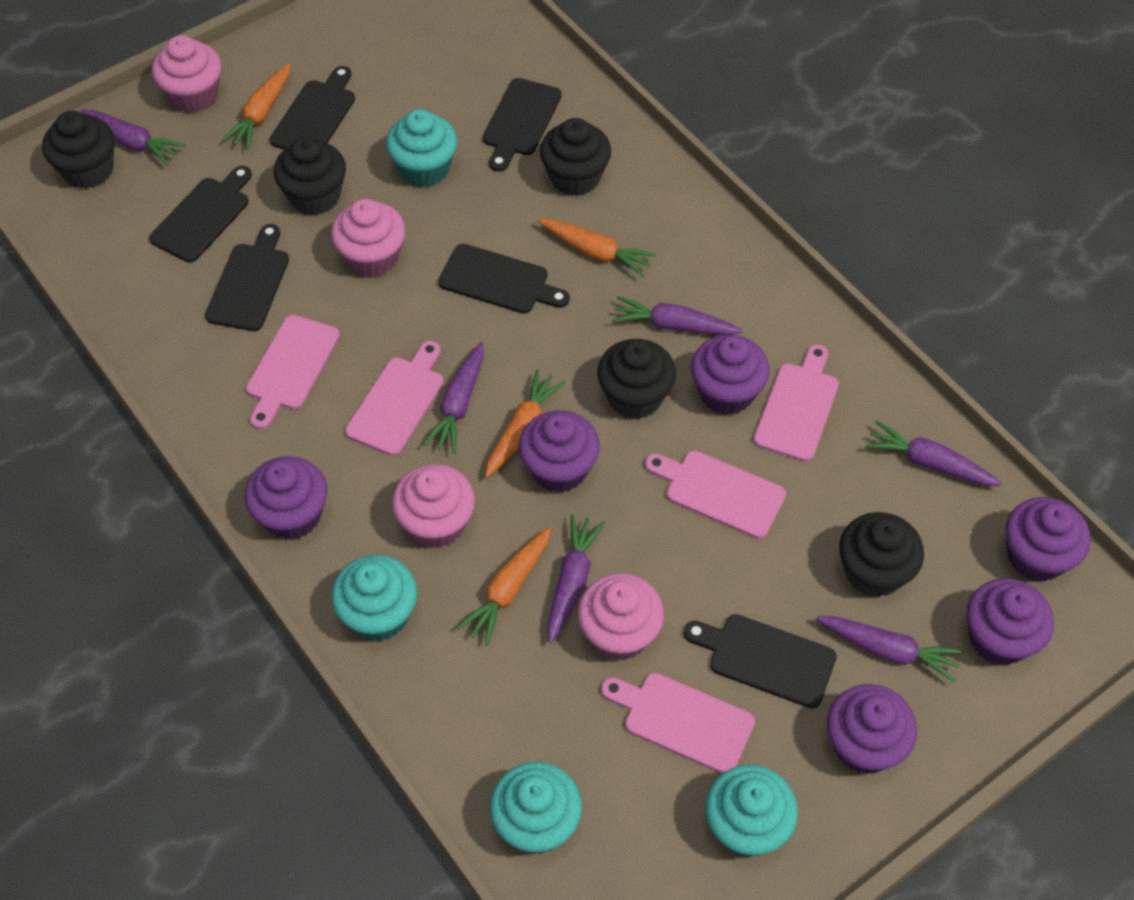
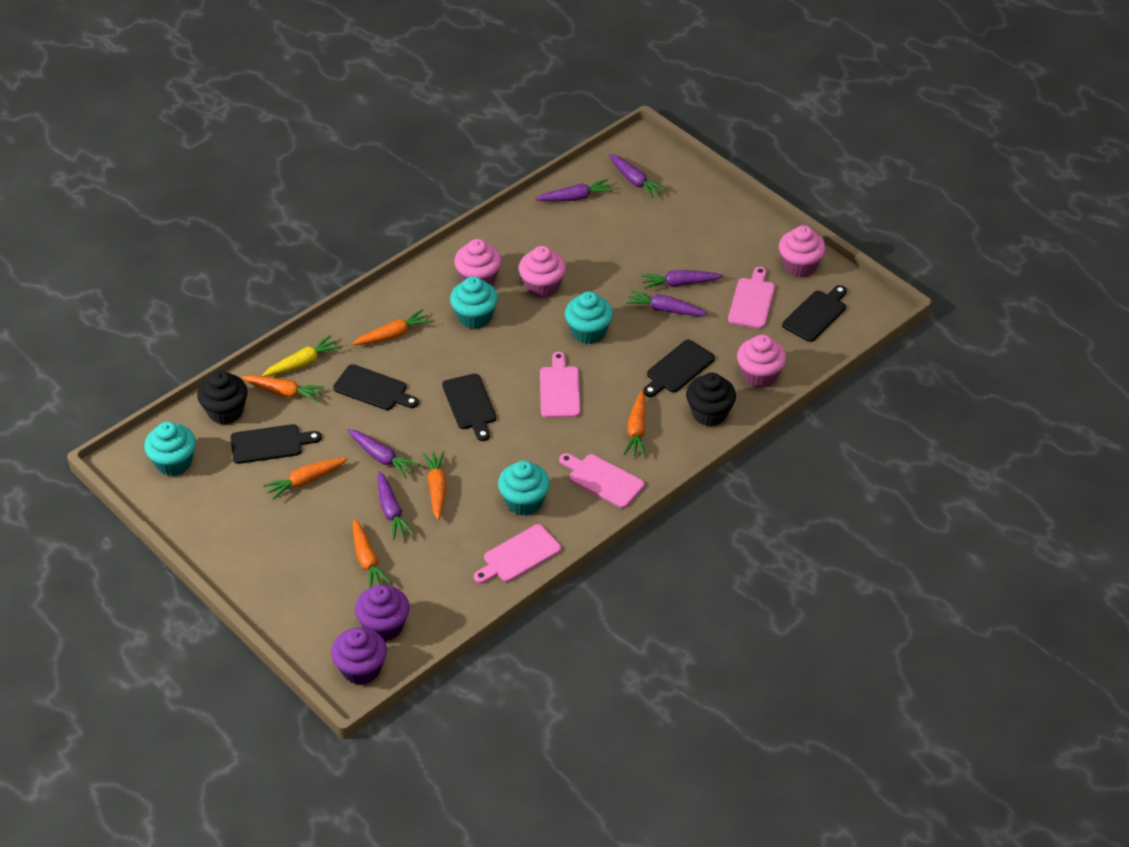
black cupcake: 5 -> 2
black cutting board: 6 -> 5
orange carrot: 4 -> 6
pink cutting board: 5 -> 4
purple cupcake: 6 -> 2
yellow carrot: 0 -> 1

